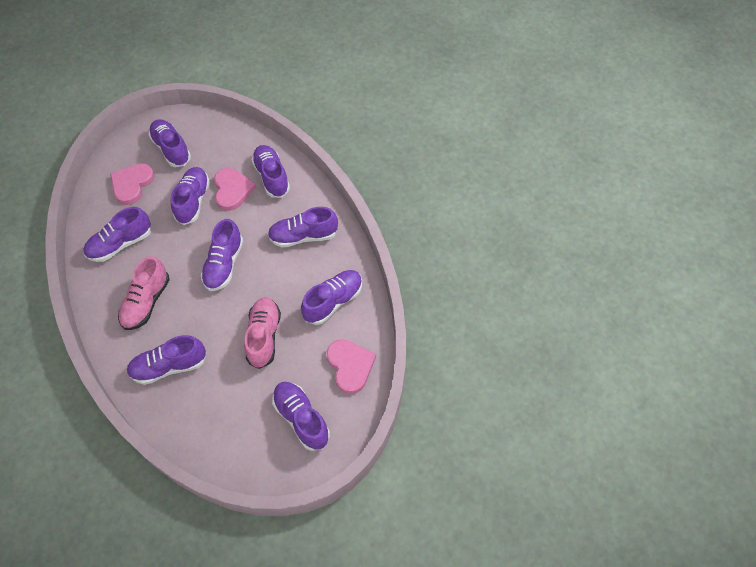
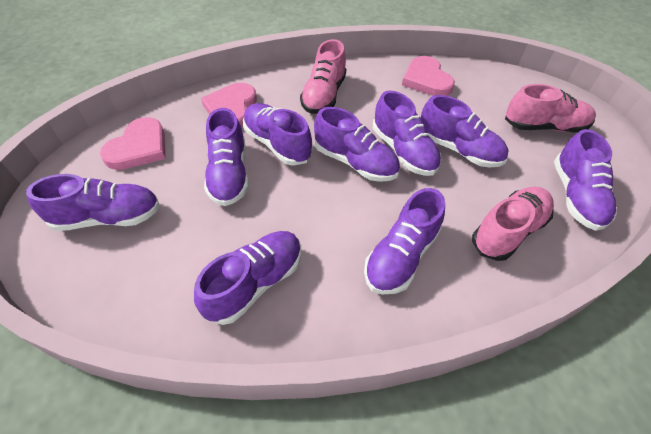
pink shoe: 2 -> 3

